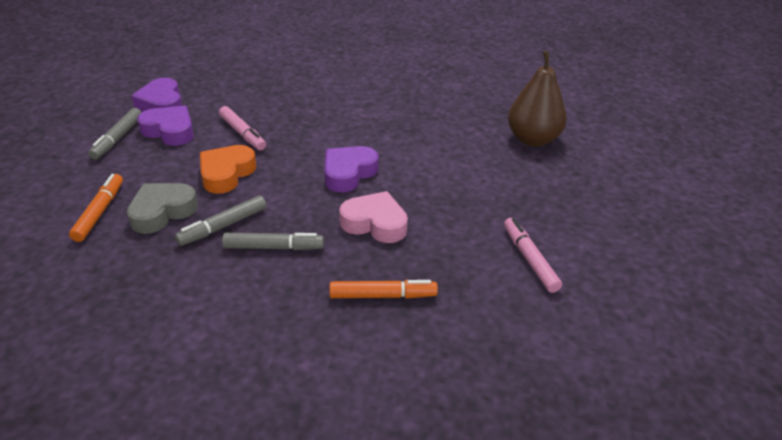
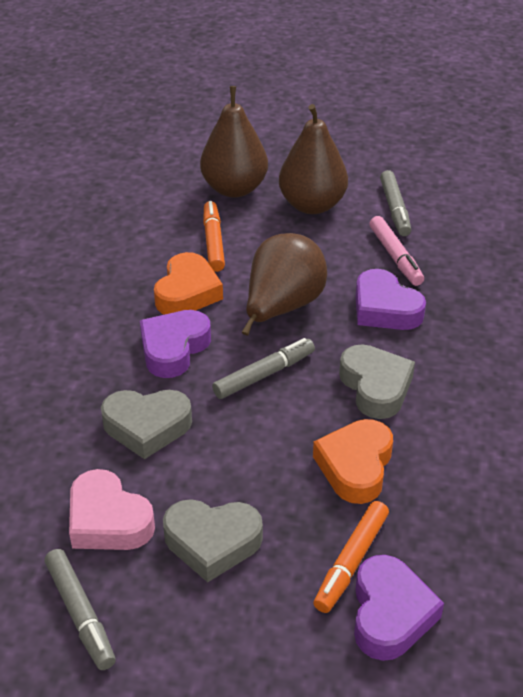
brown pear: 1 -> 3
grey heart: 1 -> 3
orange heart: 1 -> 2
pink marker: 2 -> 1

